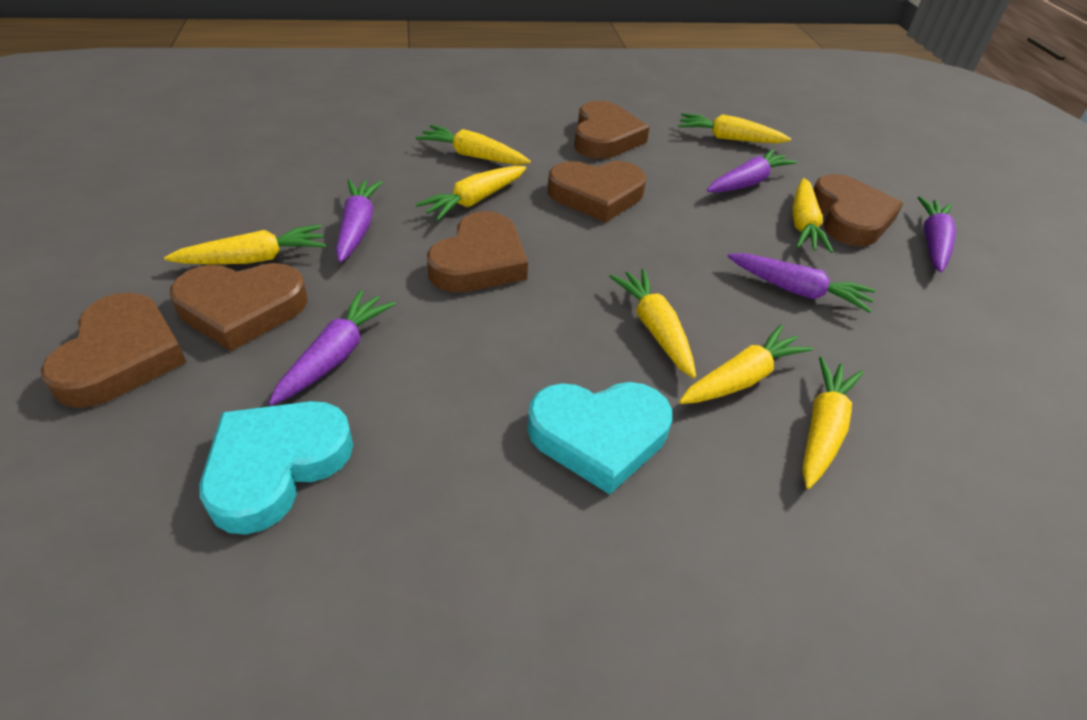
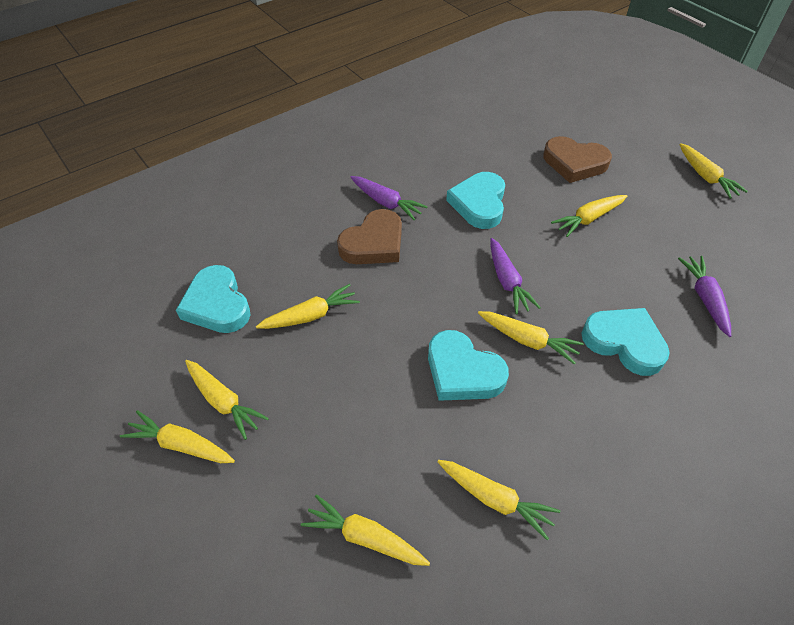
brown heart: 6 -> 2
purple carrot: 5 -> 3
turquoise heart: 2 -> 4

